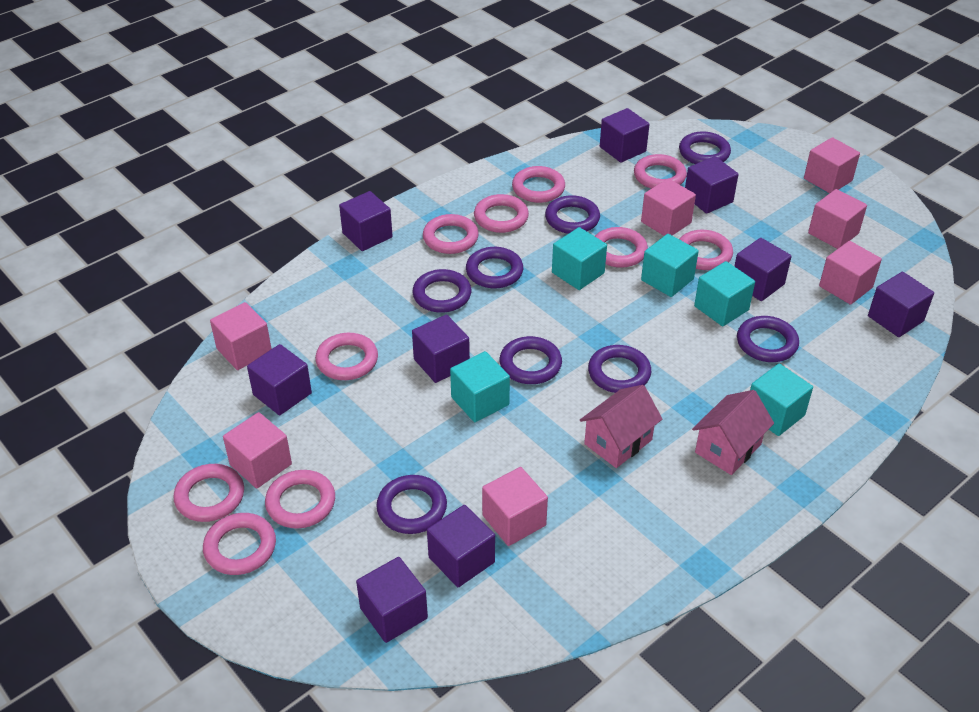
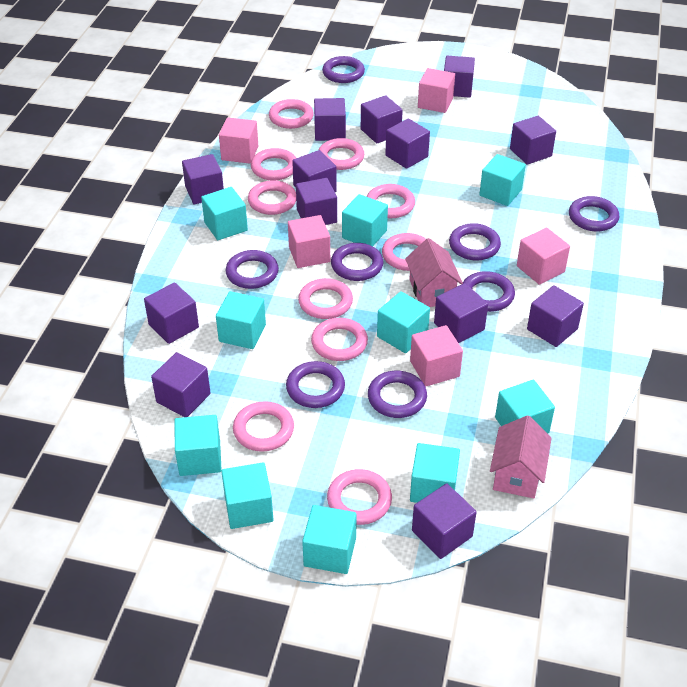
pink cube: 7 -> 5
purple cube: 9 -> 13
turquoise cube: 5 -> 10

